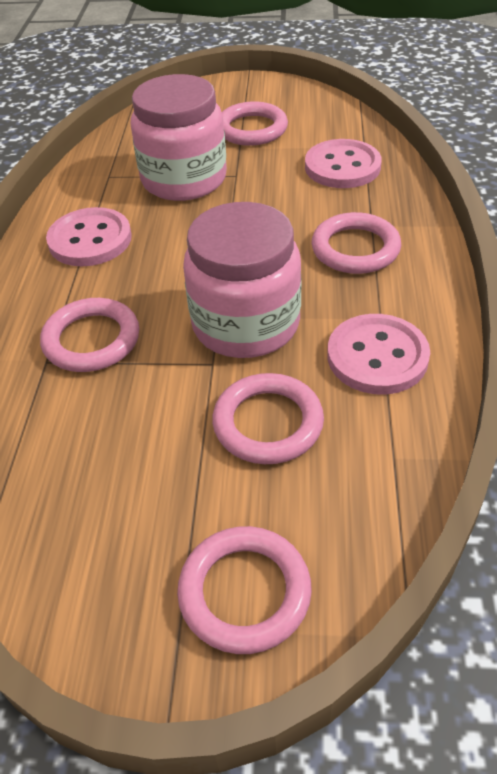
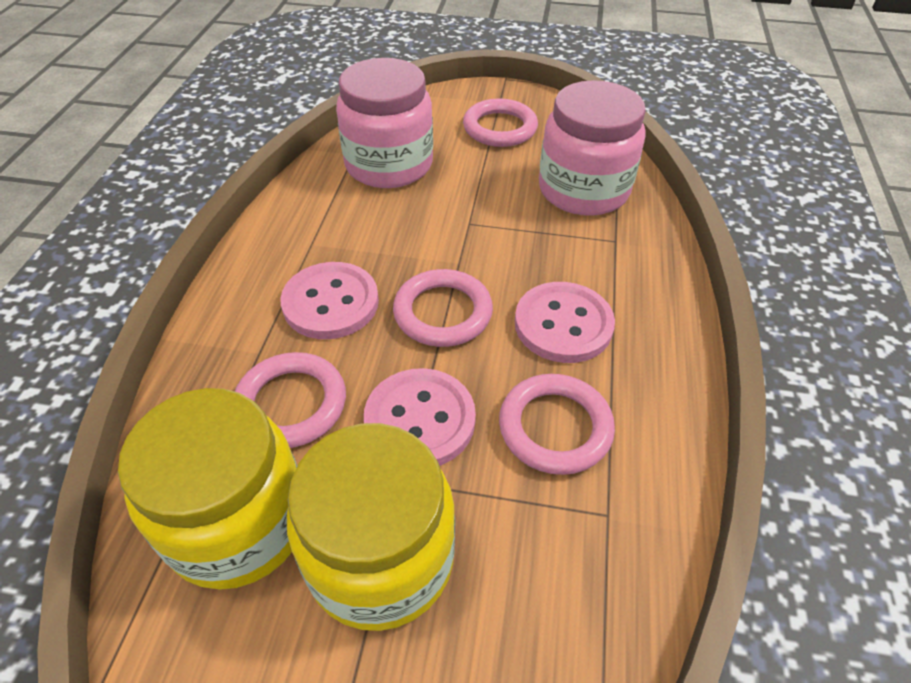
pink ring: 5 -> 4
yellow jar: 0 -> 2

